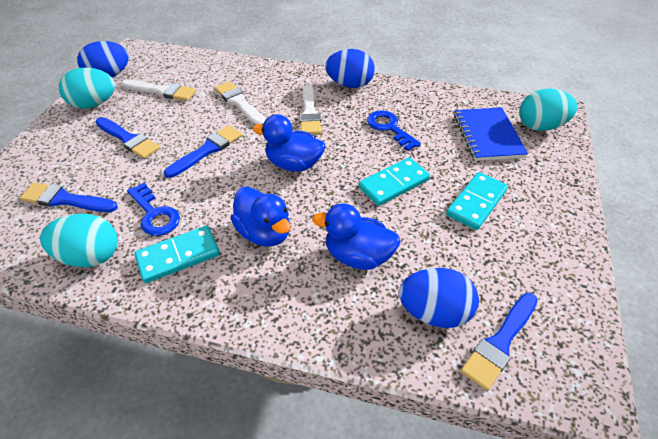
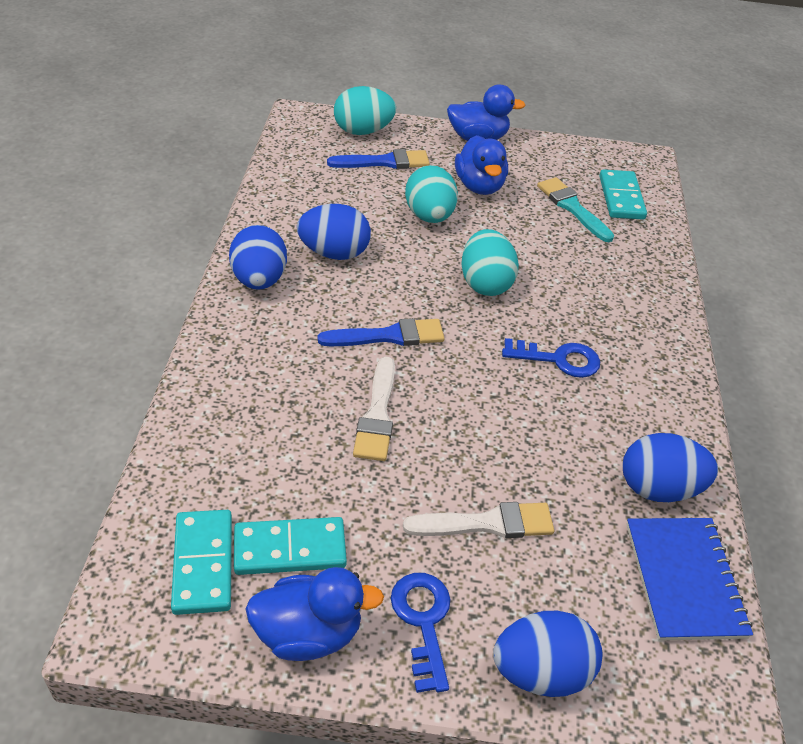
blue brush: 4 -> 2
blue egg: 3 -> 4
turquoise brush: 0 -> 1
white brush: 3 -> 2

